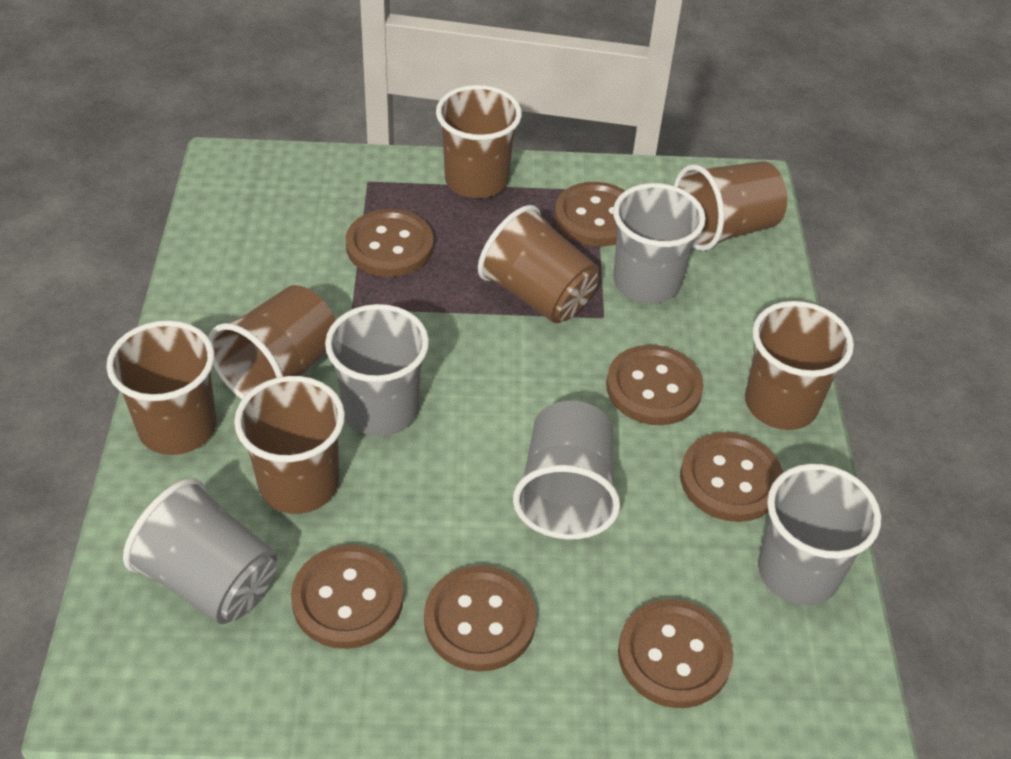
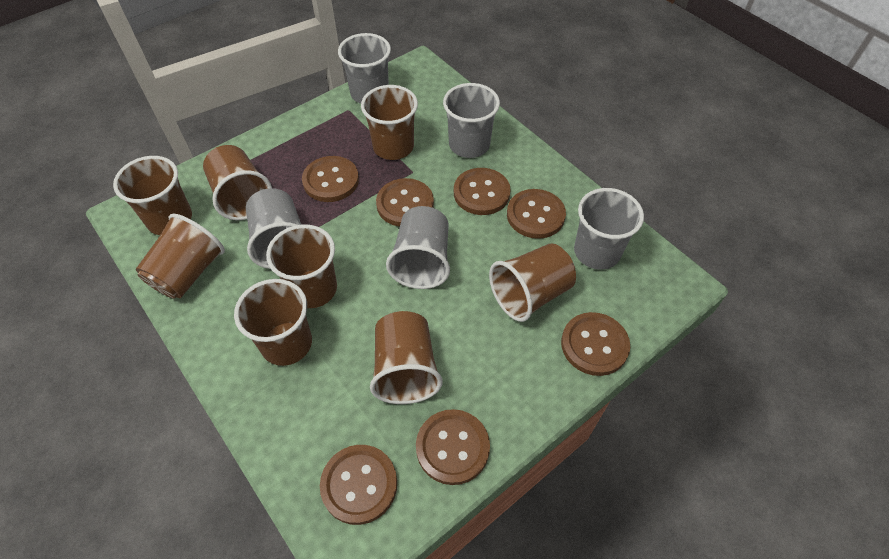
brown cup: 7 -> 8

